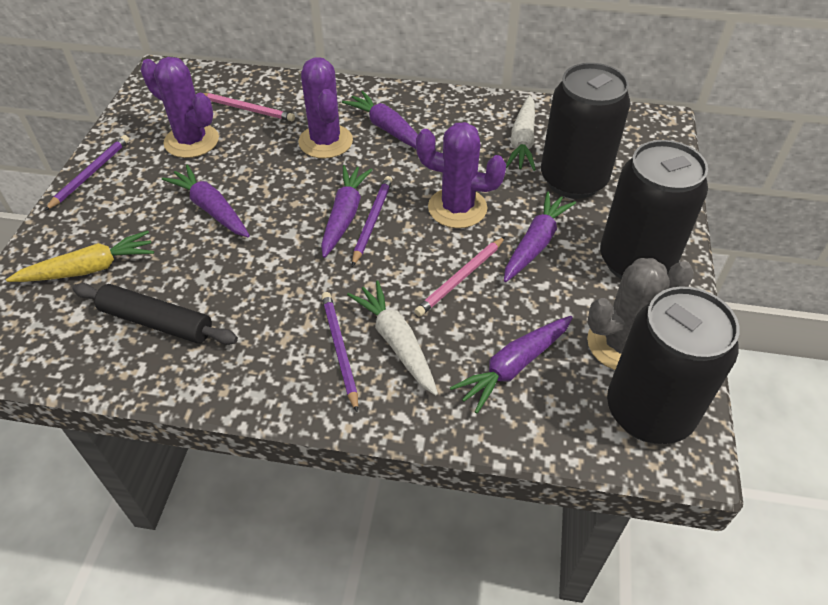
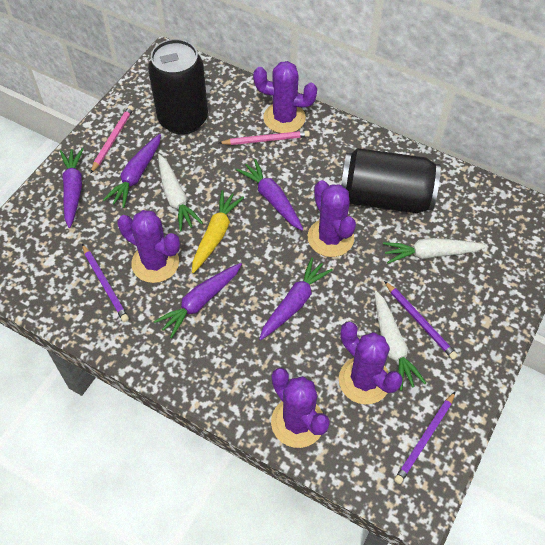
black can: 3 -> 2
black rolling pin: 1 -> 0
grey cactus: 1 -> 0
purple cactus: 3 -> 5
white carrot: 2 -> 3

